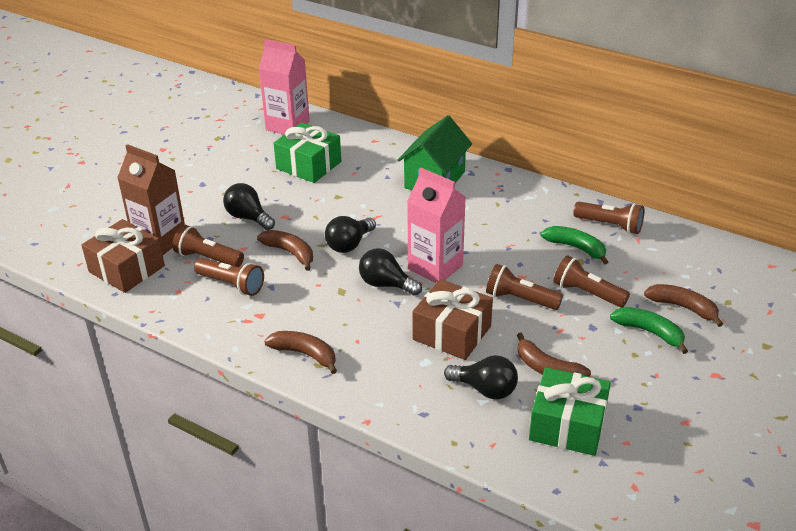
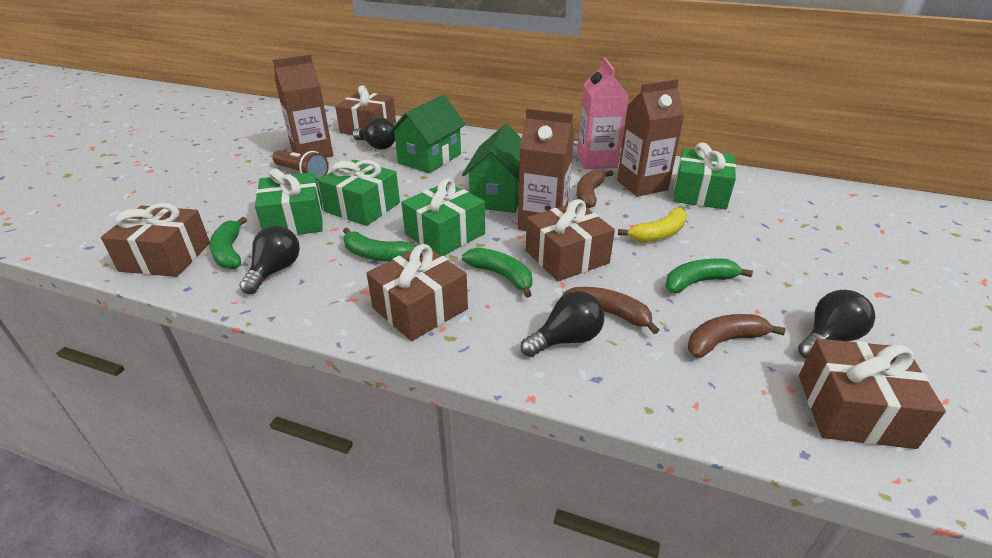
brown banana: 4 -> 3
brown carton: 1 -> 3
brown flashlight: 5 -> 1
brown gift: 2 -> 5
green banana: 2 -> 4
green gift: 2 -> 4
green house: 1 -> 2
pink carton: 2 -> 1
yellow banana: 0 -> 1

